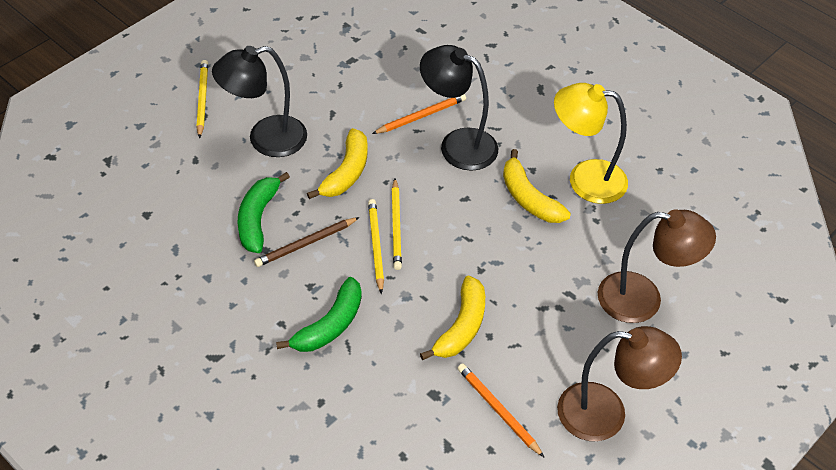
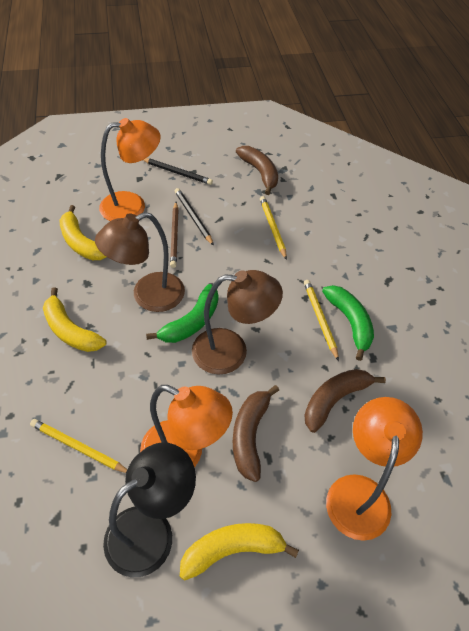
black lamp: 2 -> 1
black pencil: 0 -> 2
brown banana: 0 -> 3
orange lamp: 0 -> 3
orange pencil: 2 -> 0
yellow lamp: 1 -> 0

